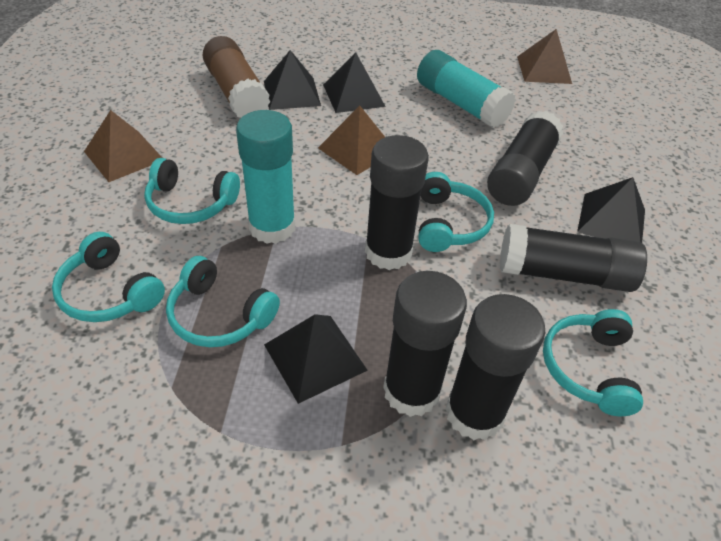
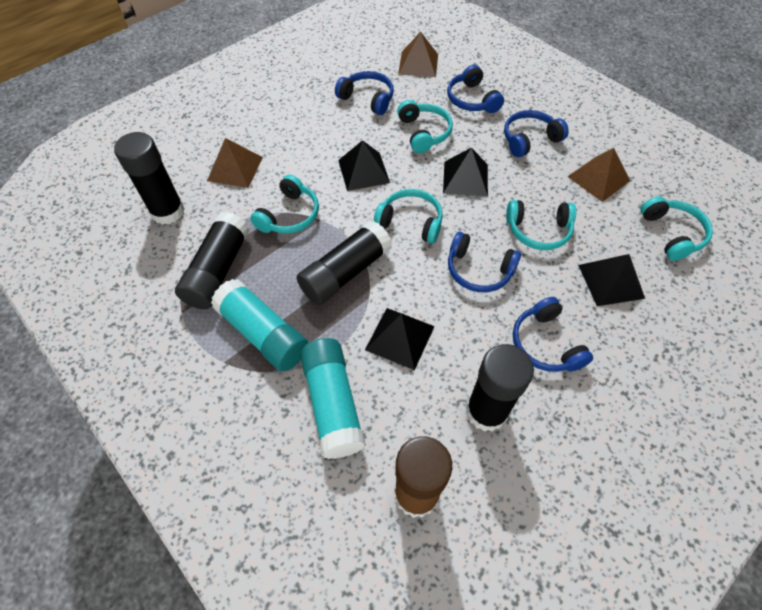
black glue stick: 5 -> 4
blue headphones: 0 -> 5

